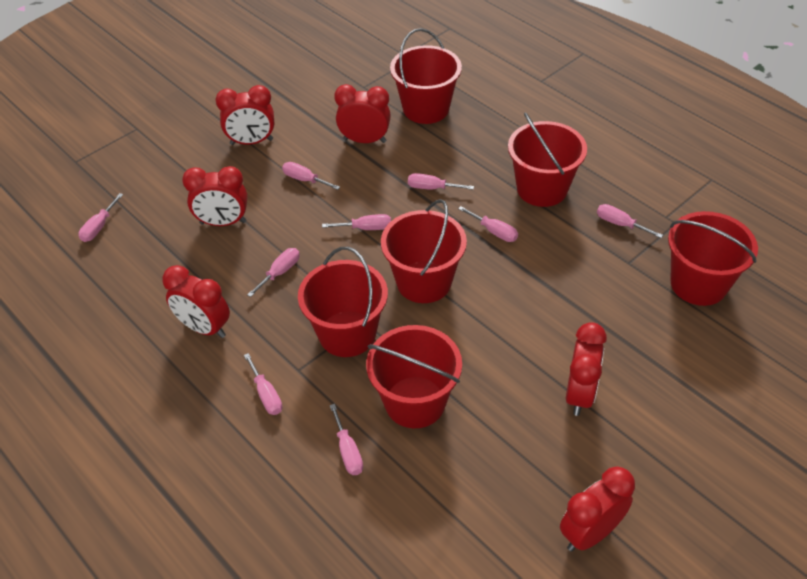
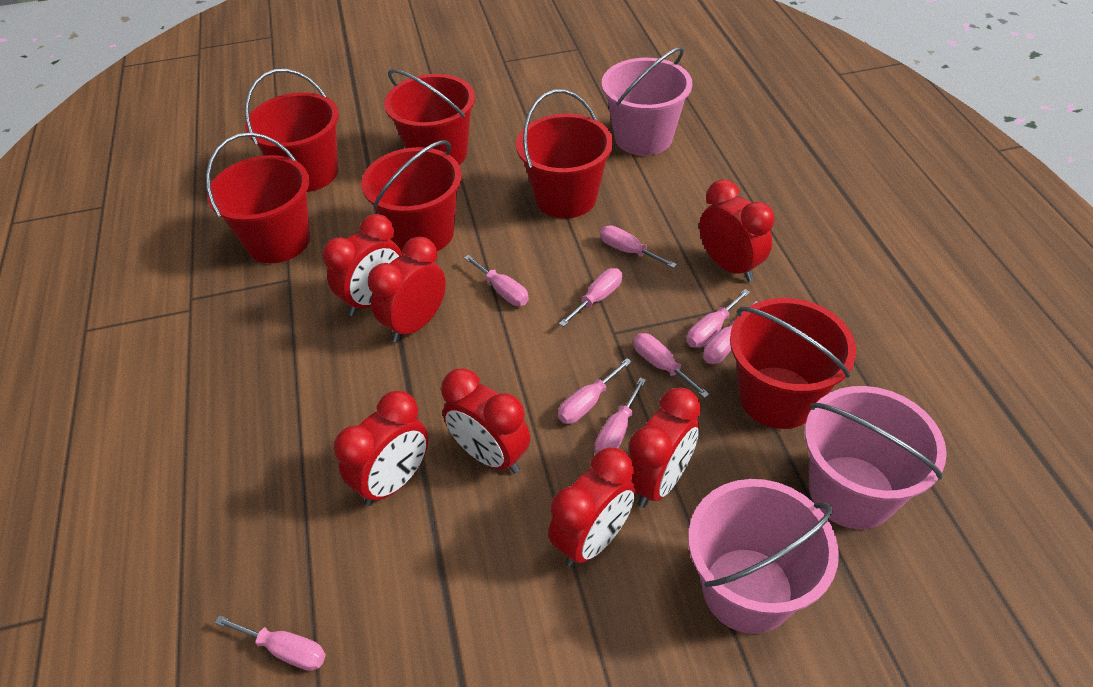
pink bucket: 0 -> 3
red clock: 6 -> 7

